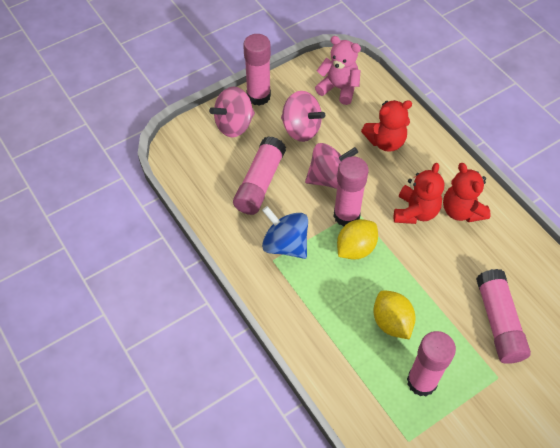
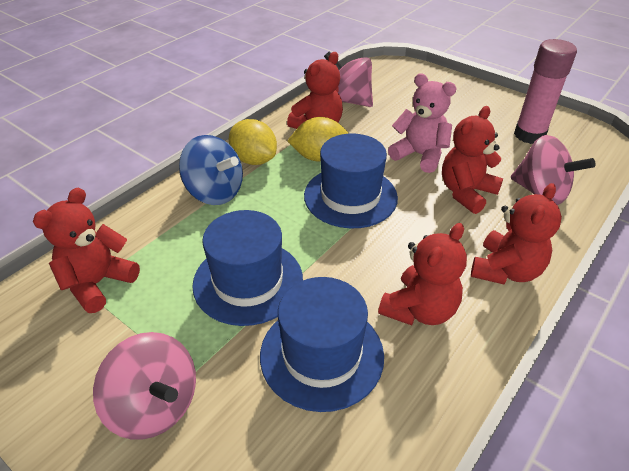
blue hat: 0 -> 3
pink glue stick: 5 -> 1
red teddy bear: 3 -> 5

